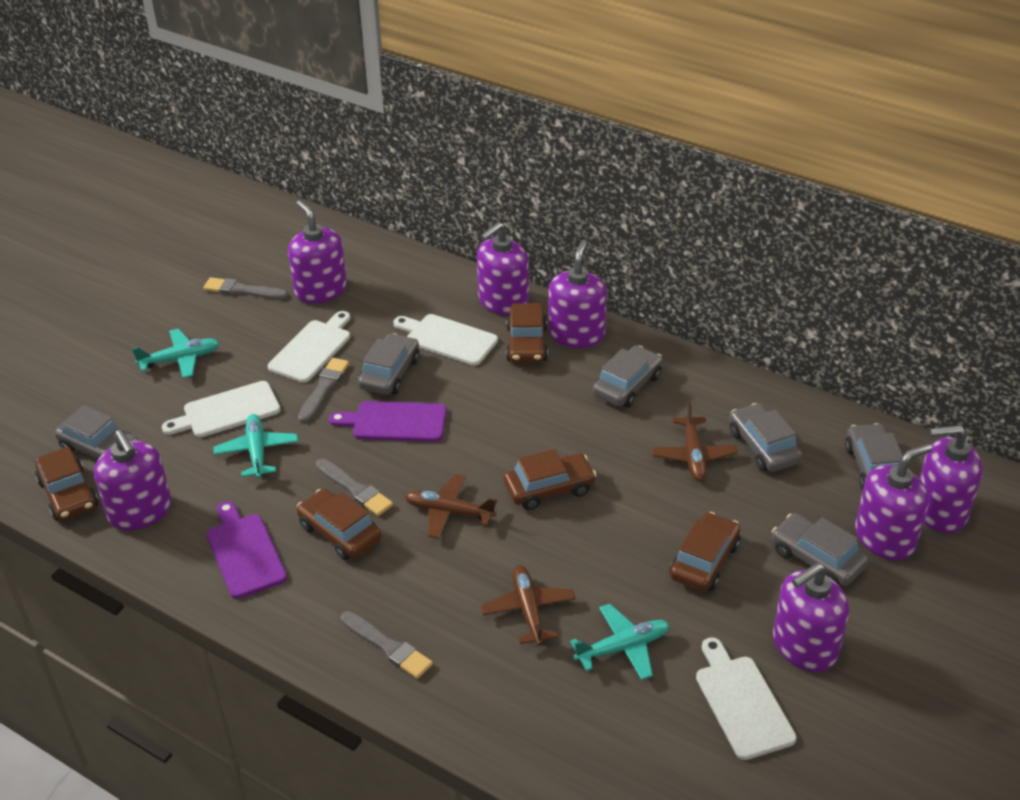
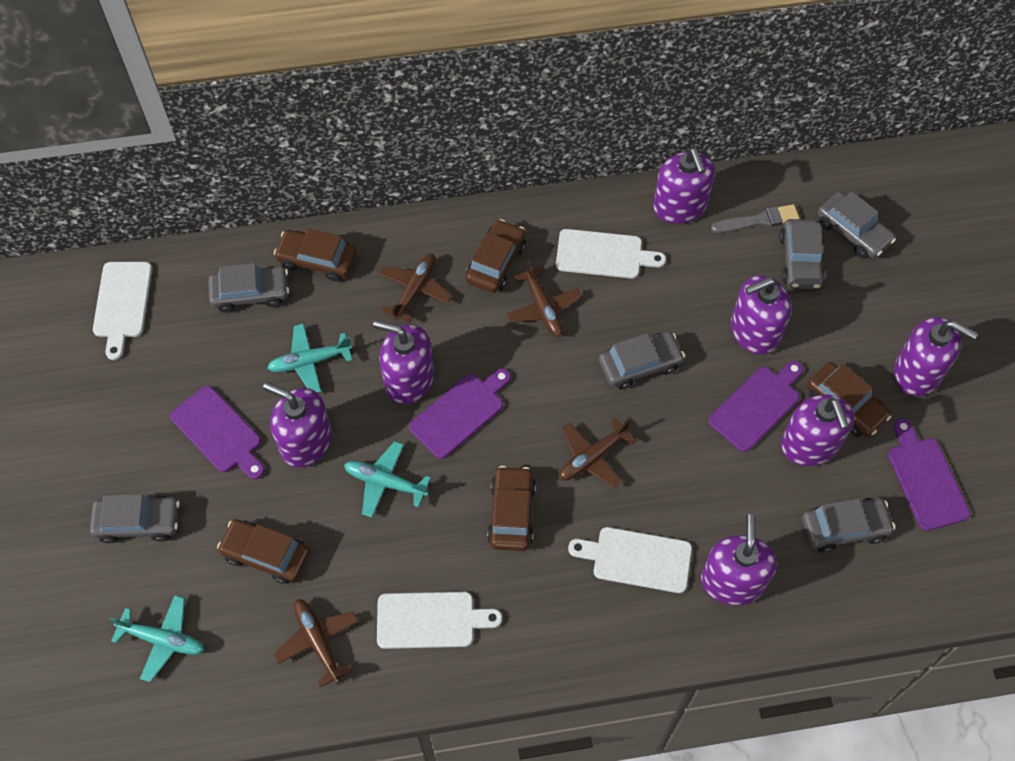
brown plane: 3 -> 4
grey brush: 4 -> 1
purple cutting board: 2 -> 4

